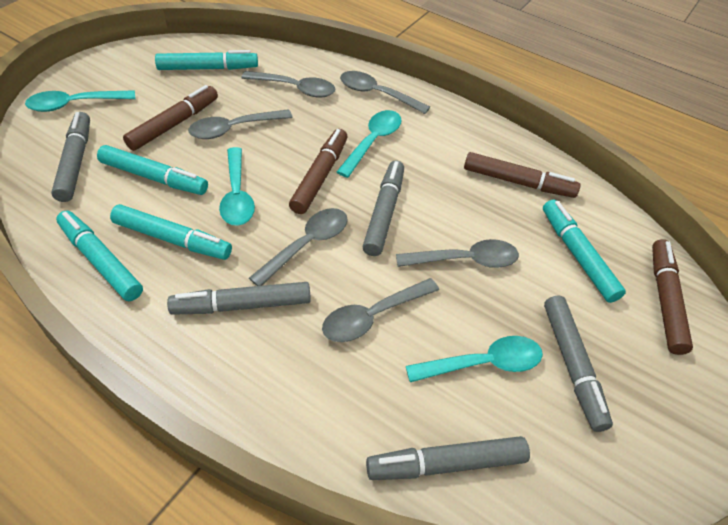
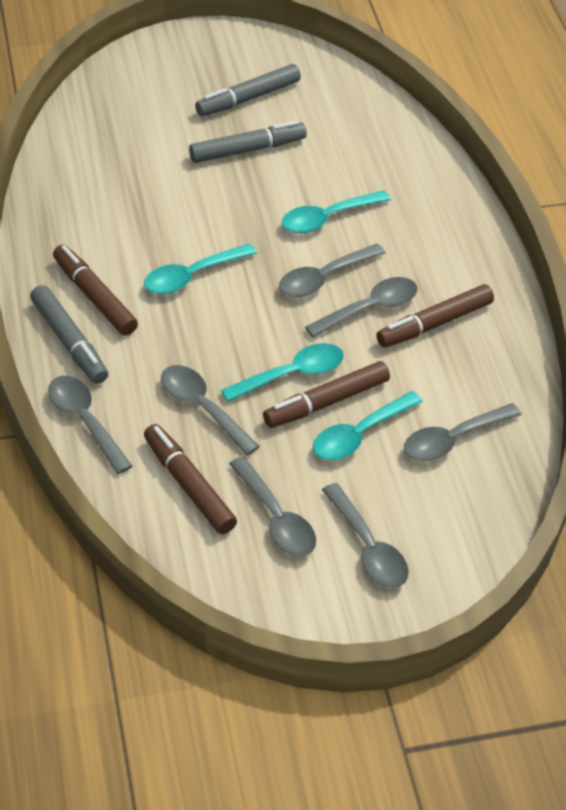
grey marker: 5 -> 3
grey spoon: 6 -> 7
turquoise marker: 5 -> 0

